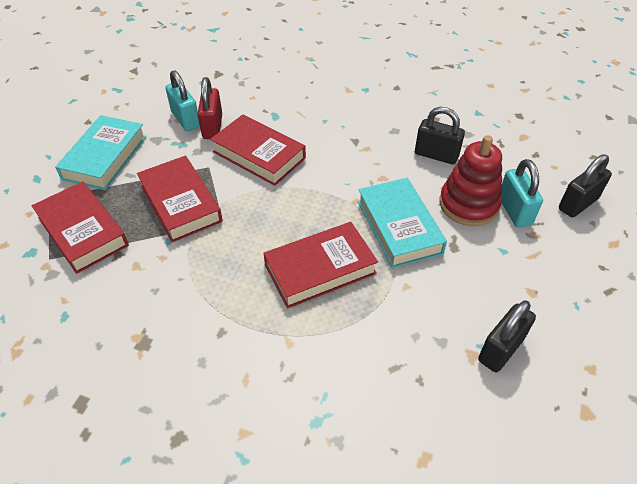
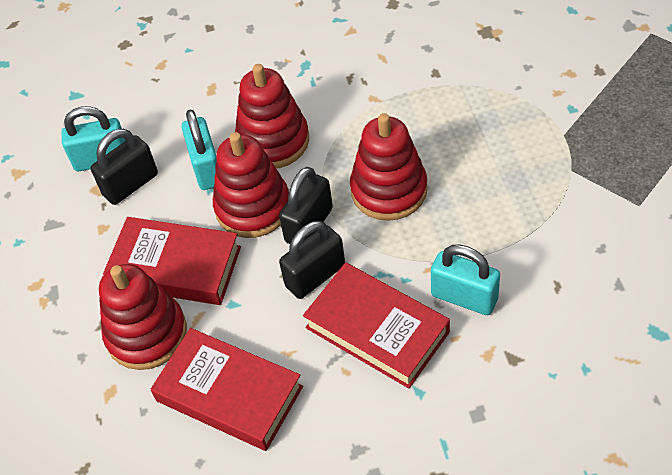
red book: 4 -> 3
red padlock: 1 -> 0
red stacking toy: 1 -> 4
turquoise book: 2 -> 0
turquoise padlock: 2 -> 3

